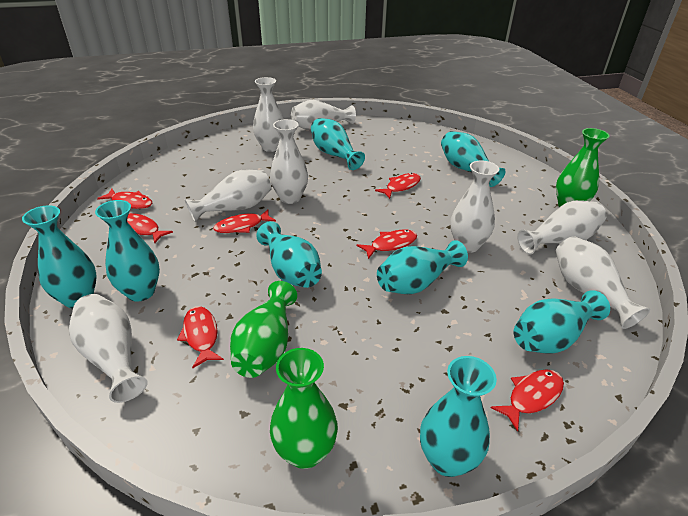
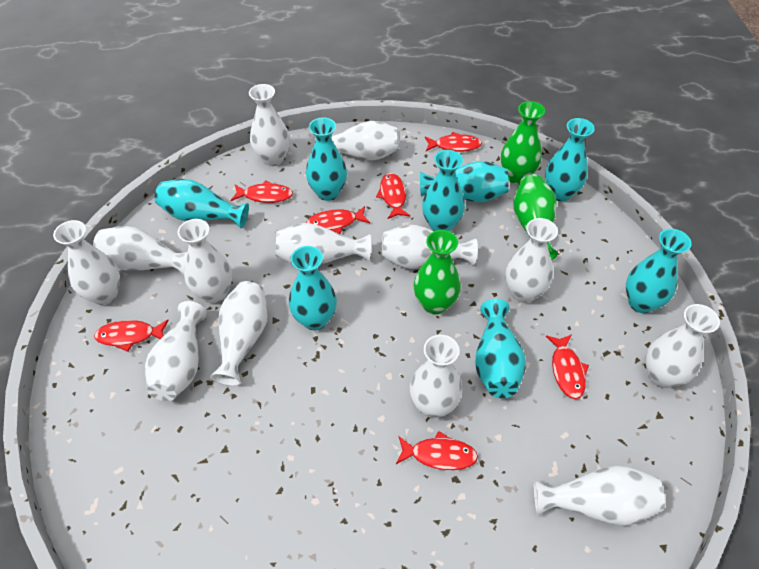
white vase: 8 -> 13

